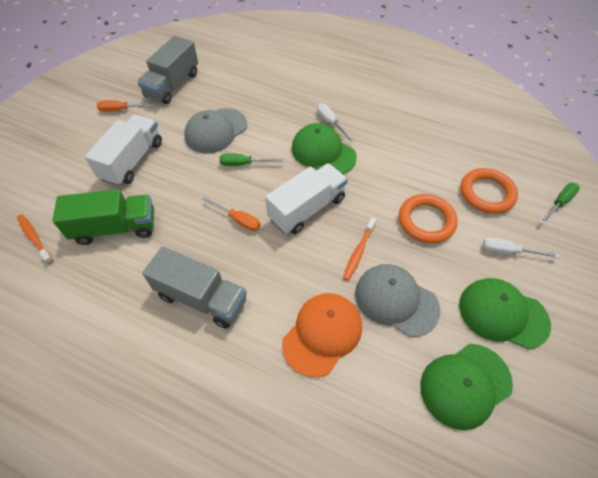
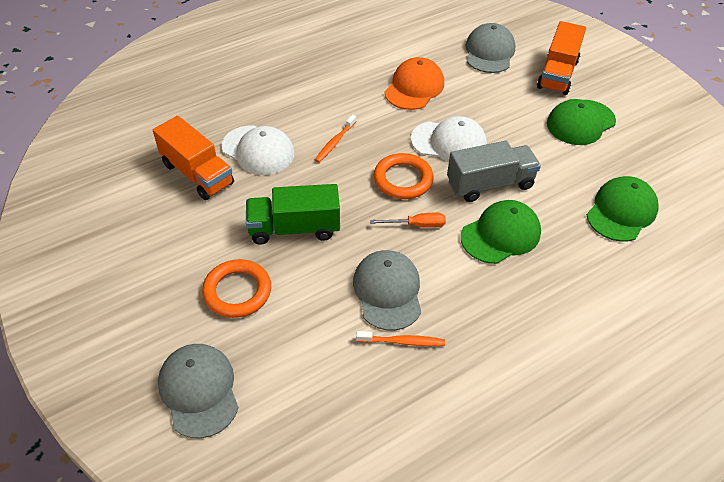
green screwdriver: 2 -> 0
grey cap: 2 -> 3
grey truck: 2 -> 1
orange screwdriver: 2 -> 1
orange truck: 0 -> 2
white cap: 0 -> 2
white screwdriver: 2 -> 0
white truck: 2 -> 0

